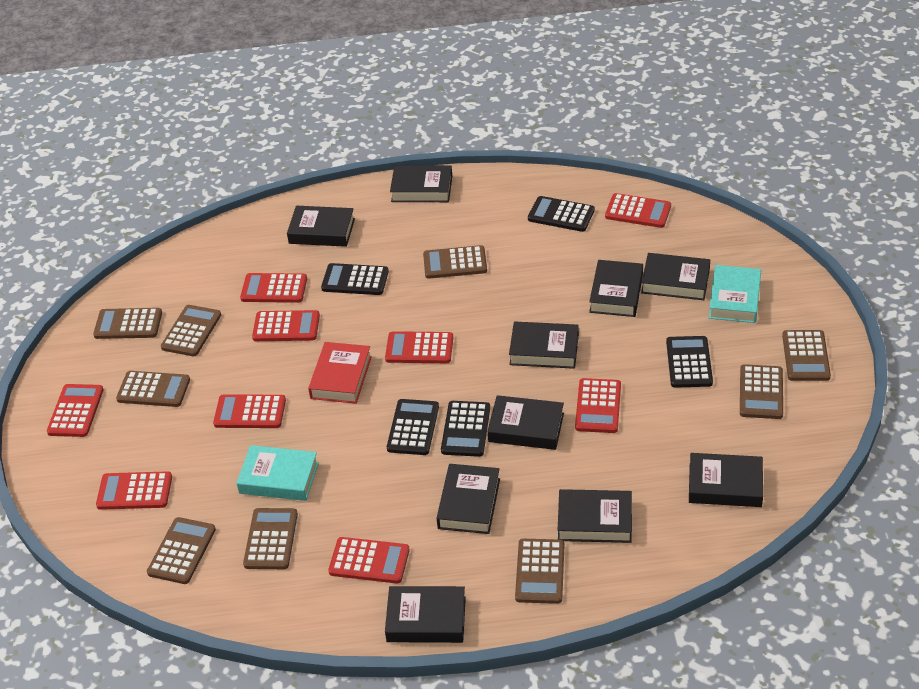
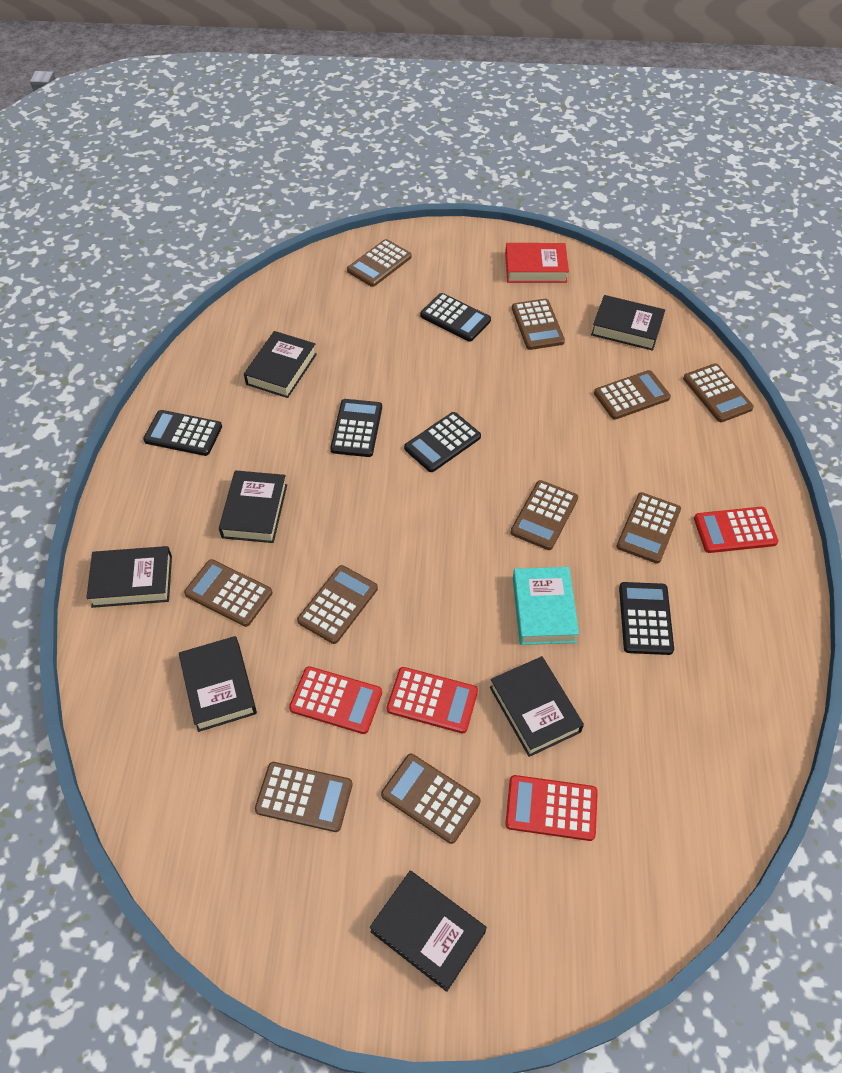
black book: 10 -> 7
brown calculator: 9 -> 10
red calculator: 9 -> 4
turquoise book: 2 -> 1

